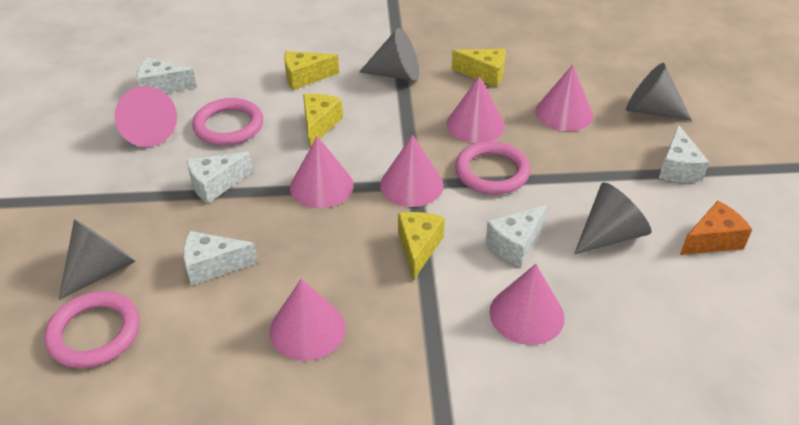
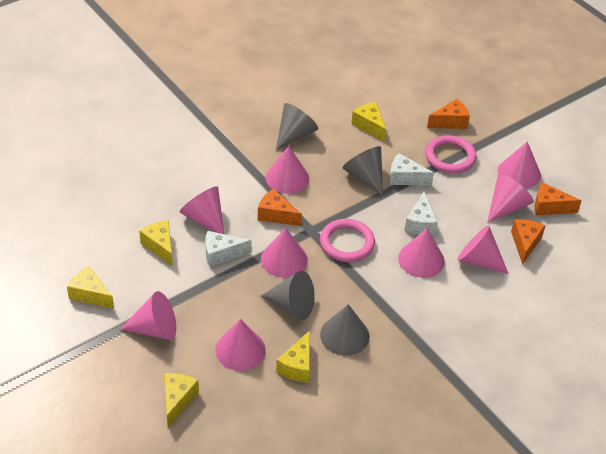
orange cheese: 1 -> 4
pink cone: 7 -> 9
pink ring: 3 -> 2
white cheese: 5 -> 3
yellow cheese: 4 -> 5

